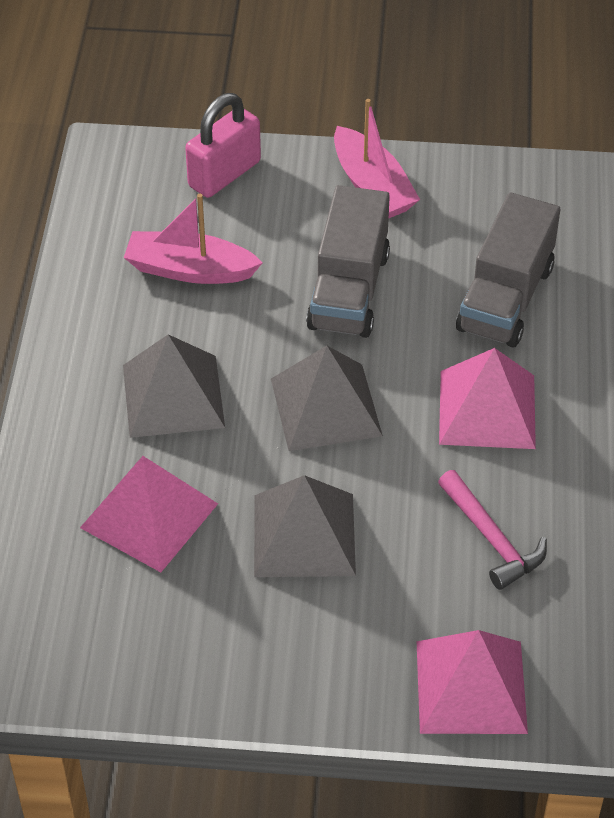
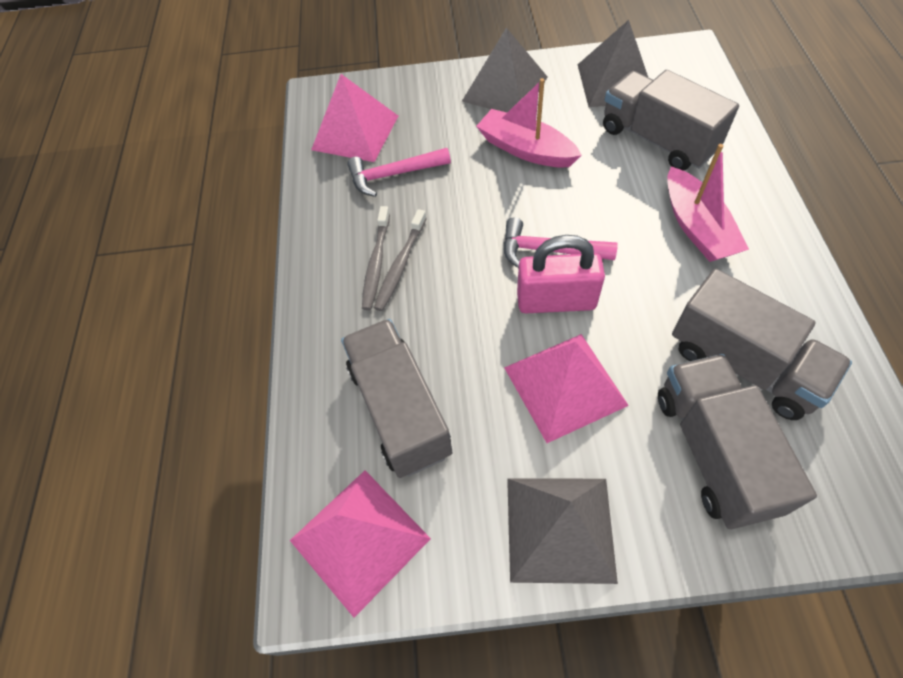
grey toothbrush: 0 -> 2
grey truck: 2 -> 4
pink hammer: 1 -> 2

